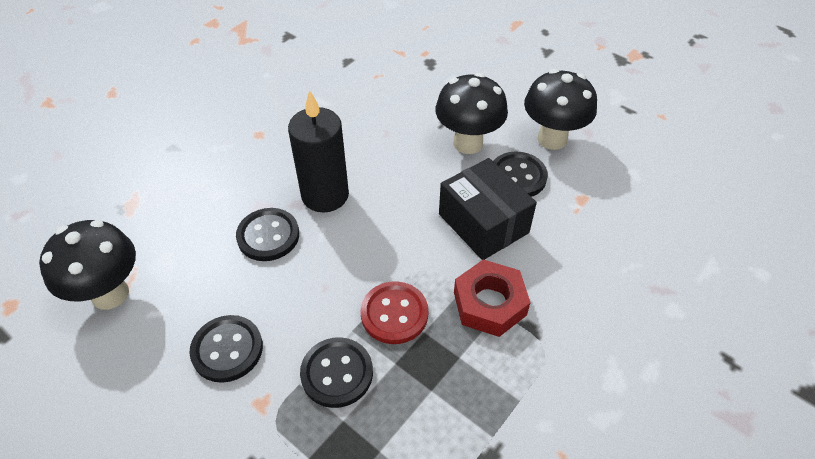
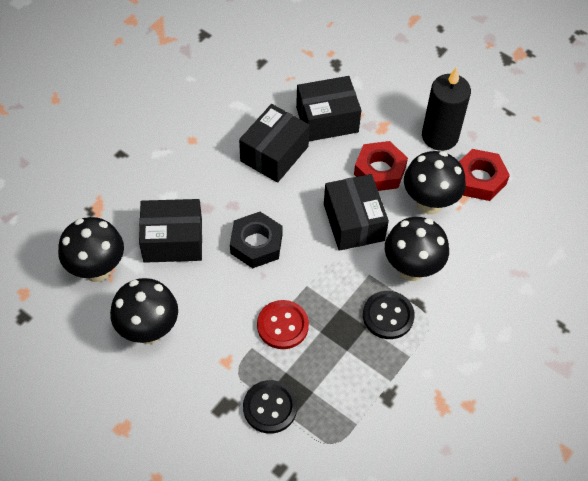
black box: 1 -> 4
black button: 4 -> 2
black mushroom: 3 -> 4
black nut: 0 -> 1
red nut: 1 -> 2

